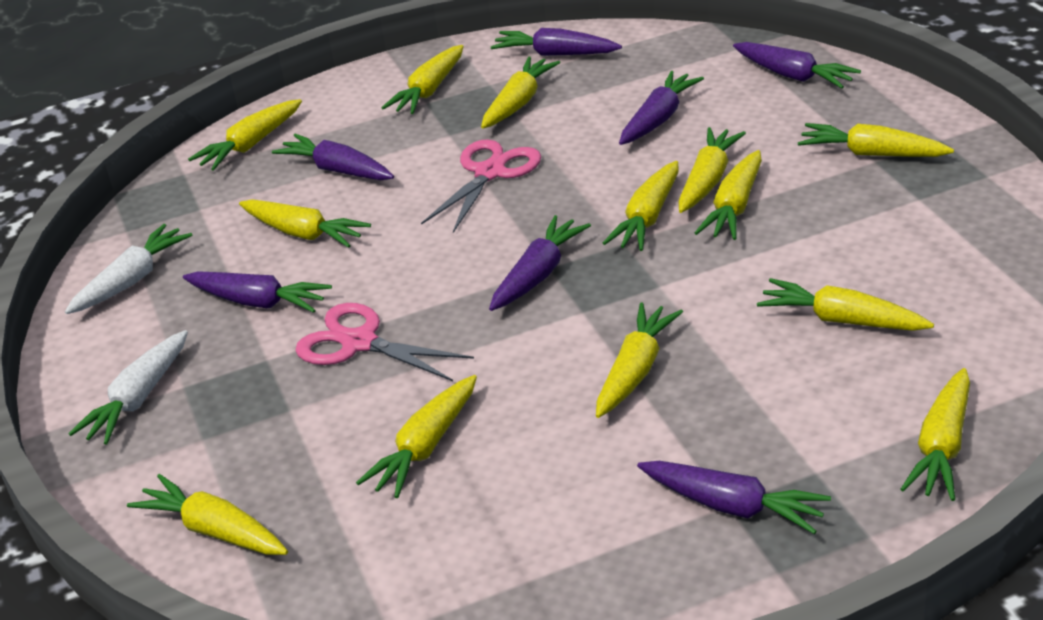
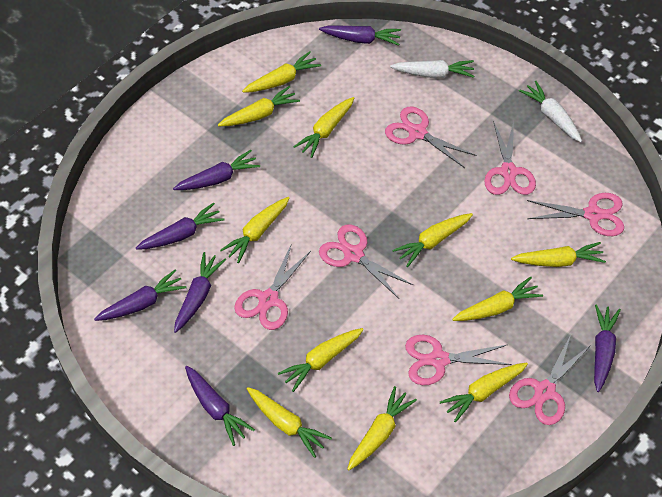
pink scissors: 2 -> 7
yellow carrot: 13 -> 11

